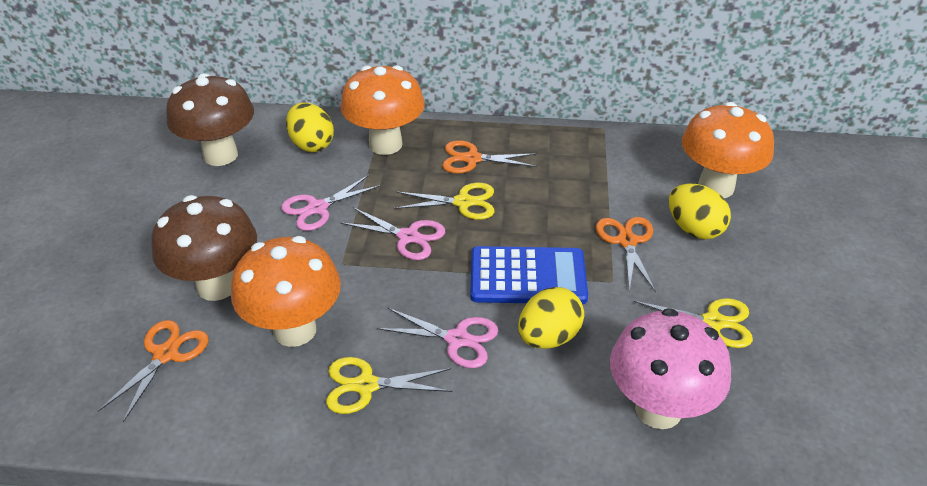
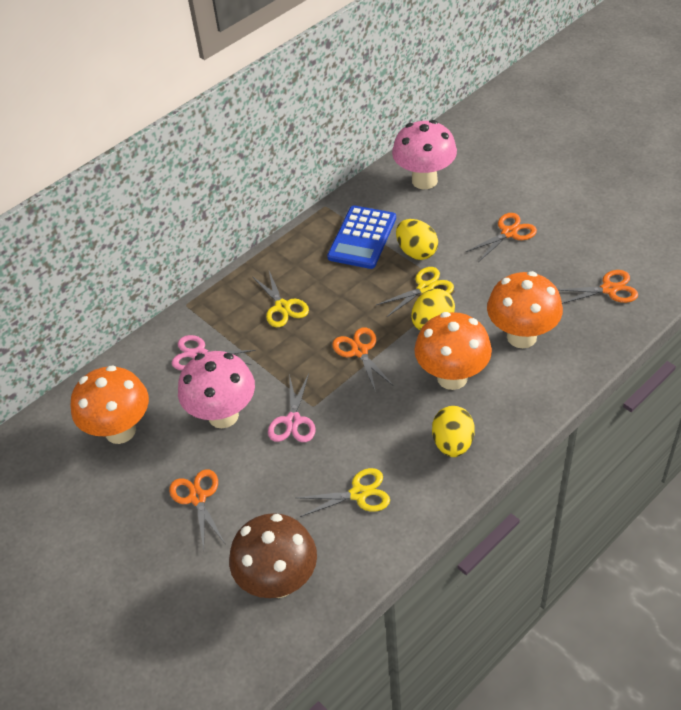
brown mushroom: 2 -> 1
orange scissors: 3 -> 4
pink mushroom: 1 -> 2
pink scissors: 3 -> 2

